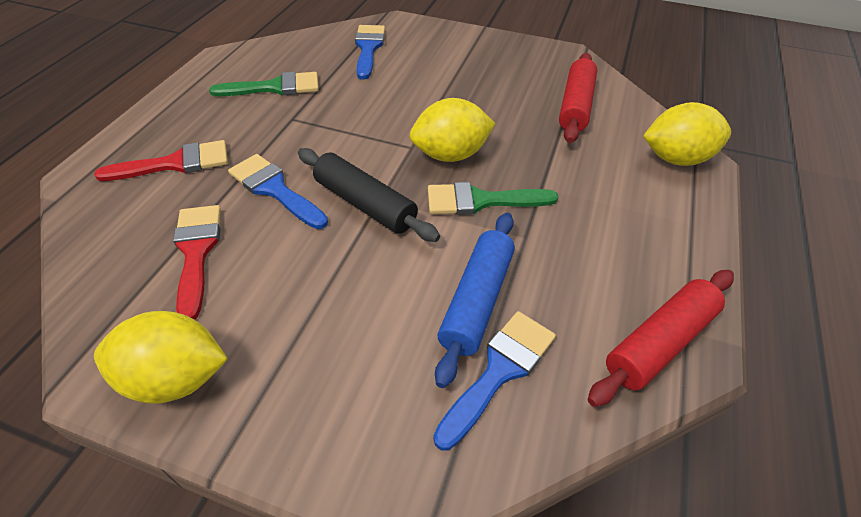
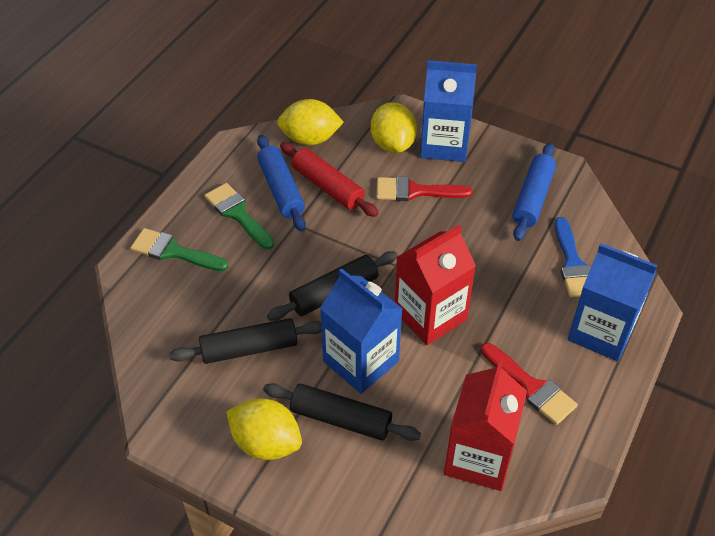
black rolling pin: 1 -> 3
blue brush: 3 -> 1
blue carton: 0 -> 3
blue rolling pin: 1 -> 2
red carton: 0 -> 2
red rolling pin: 2 -> 1

